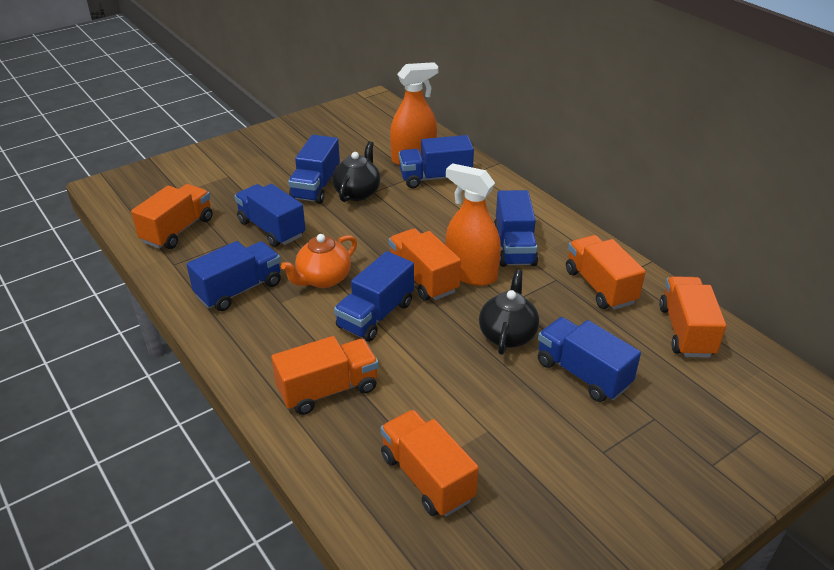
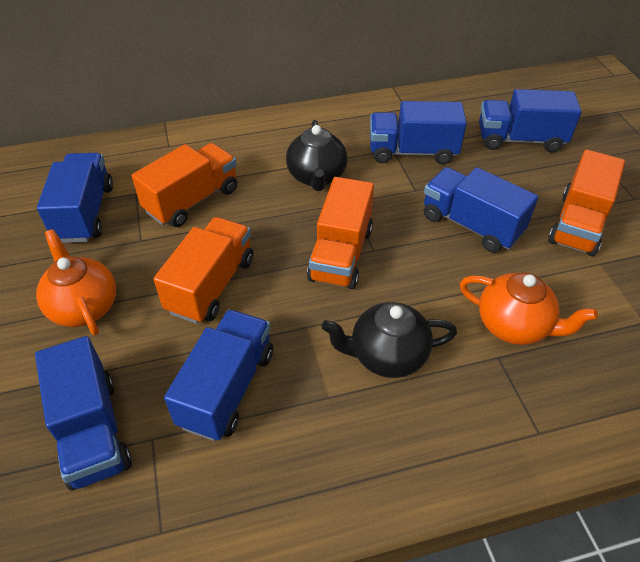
blue truck: 7 -> 6
orange spray bottle: 2 -> 0
orange teapot: 1 -> 2
orange truck: 6 -> 4

